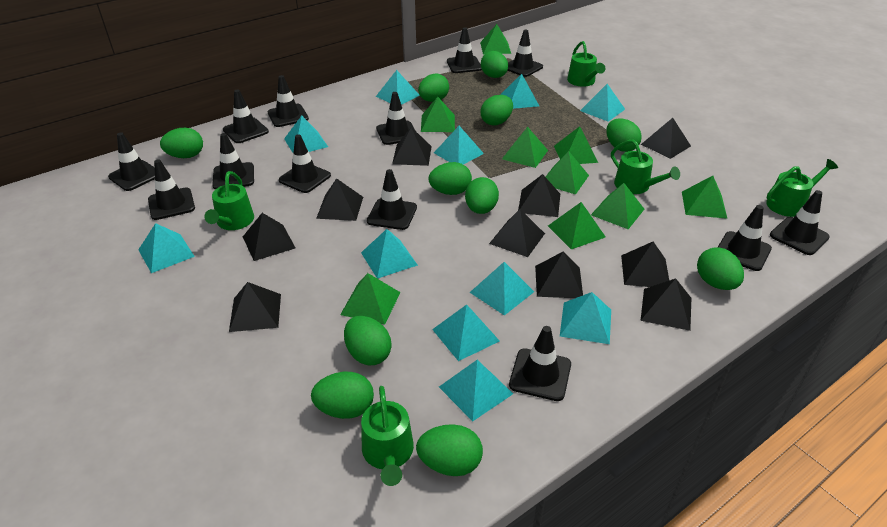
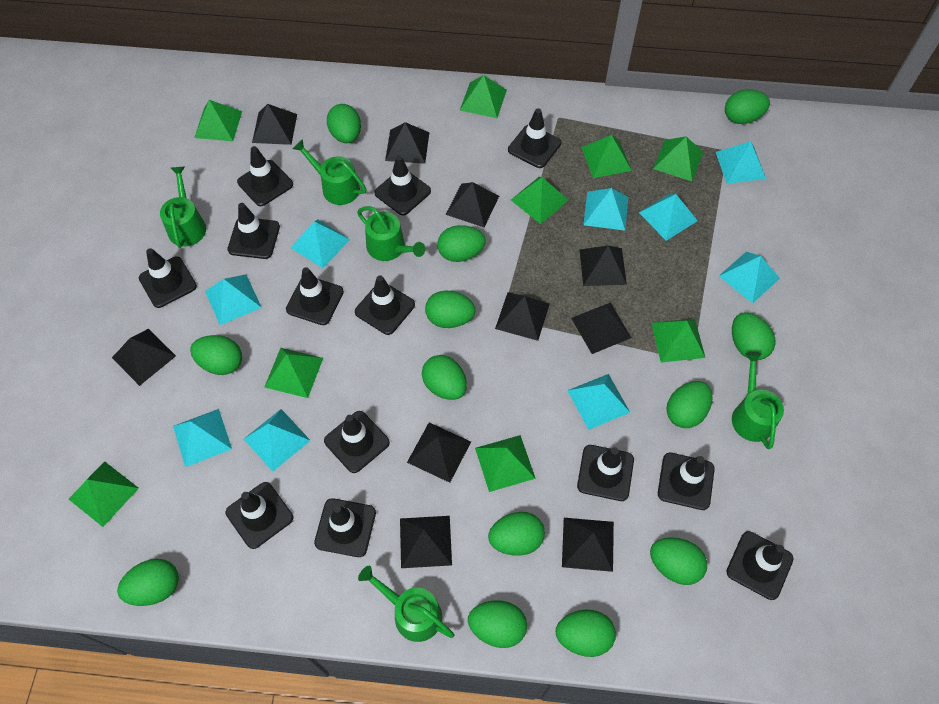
green egg: 11 -> 13
turquoise pyramid: 11 -> 9

